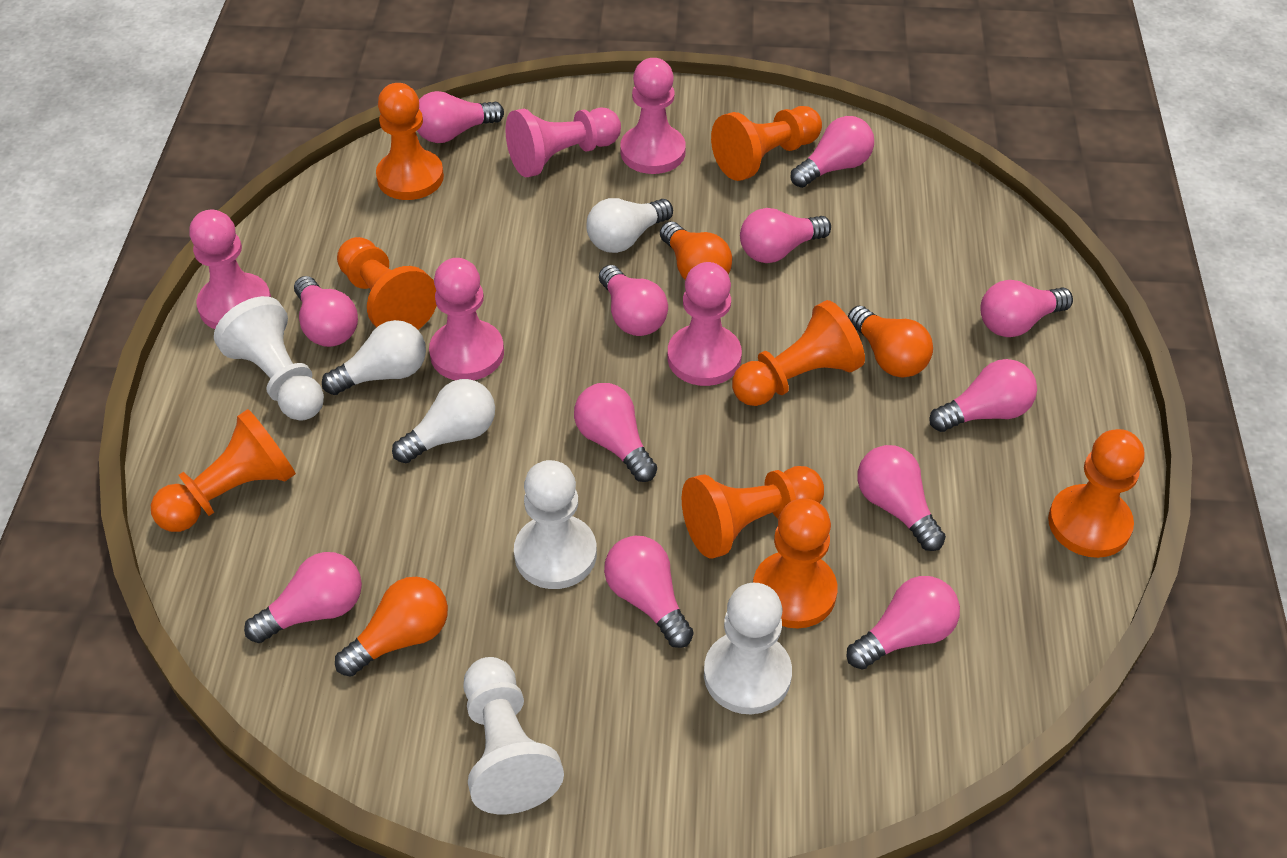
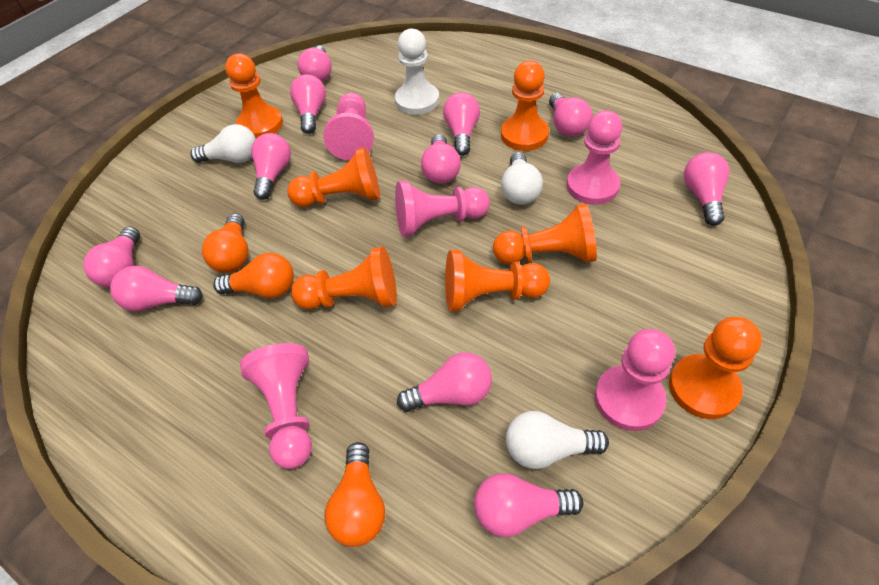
orange pawn: 8 -> 7
pink light bulb: 12 -> 11
white pawn: 4 -> 1

